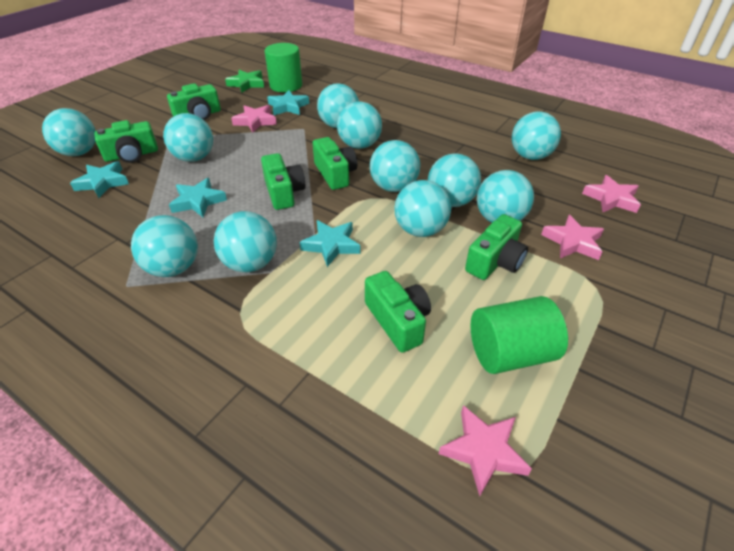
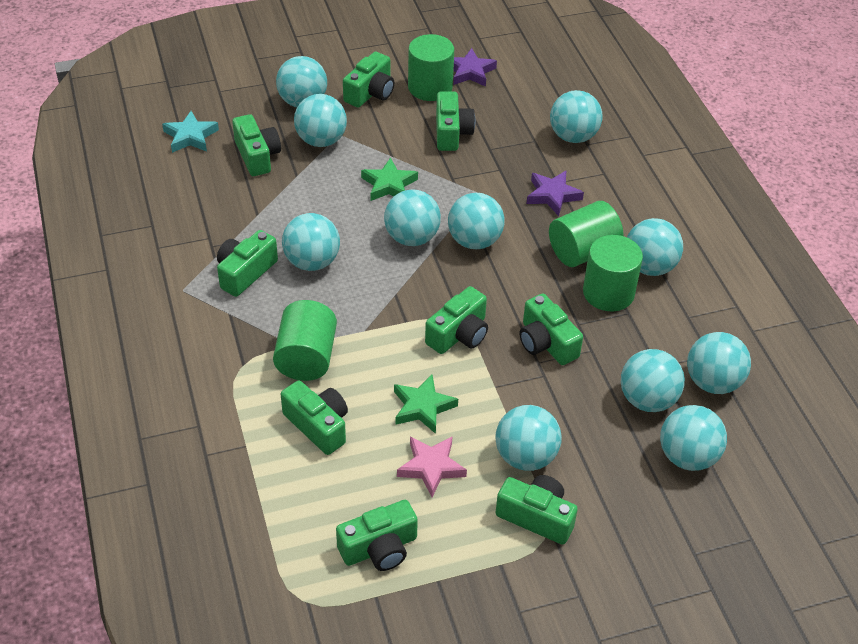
green camera: 6 -> 9
green cylinder: 2 -> 4
green star: 1 -> 2
pink star: 4 -> 1
purple star: 0 -> 2
turquoise star: 4 -> 1

